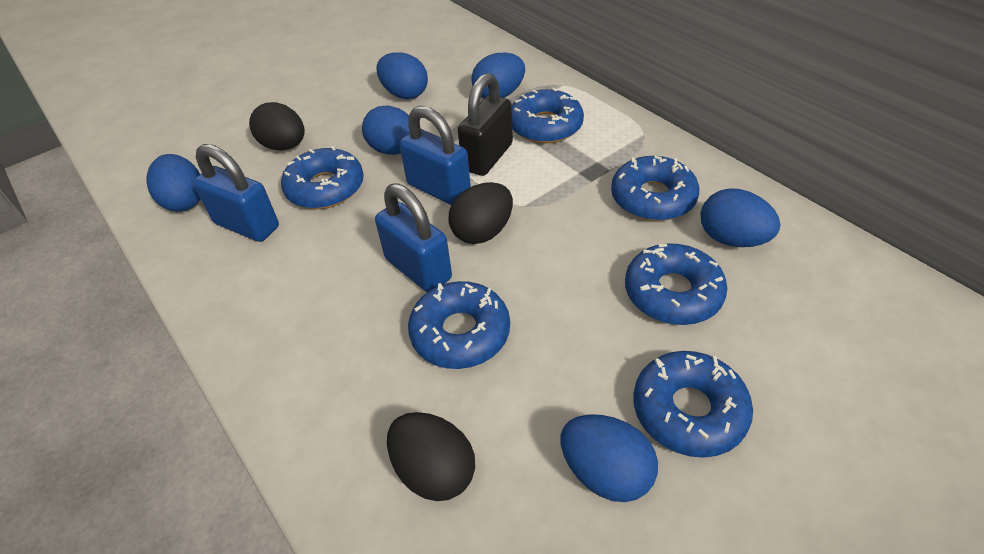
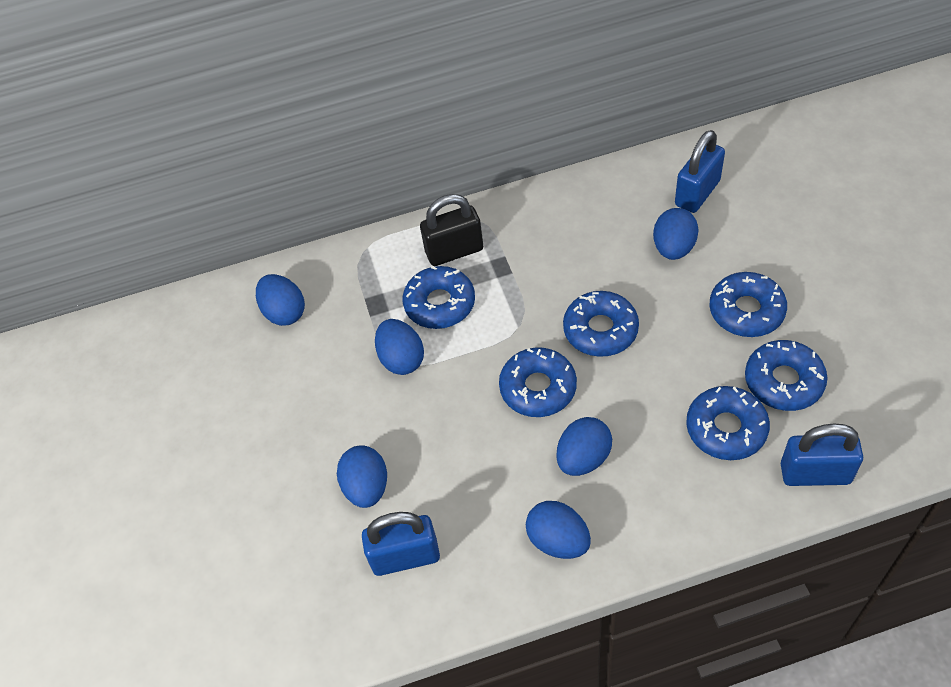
black egg: 3 -> 0

